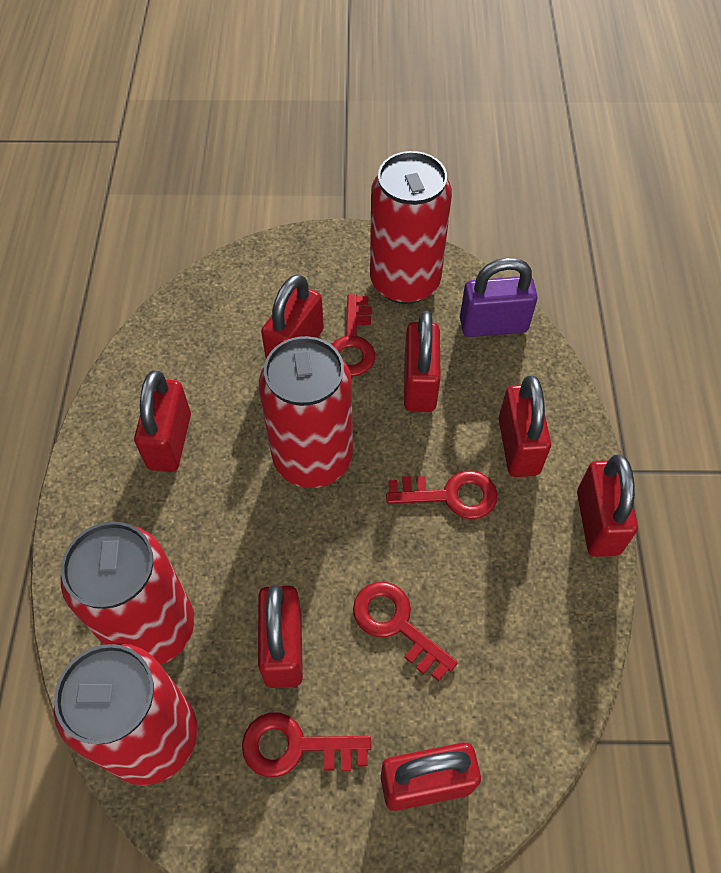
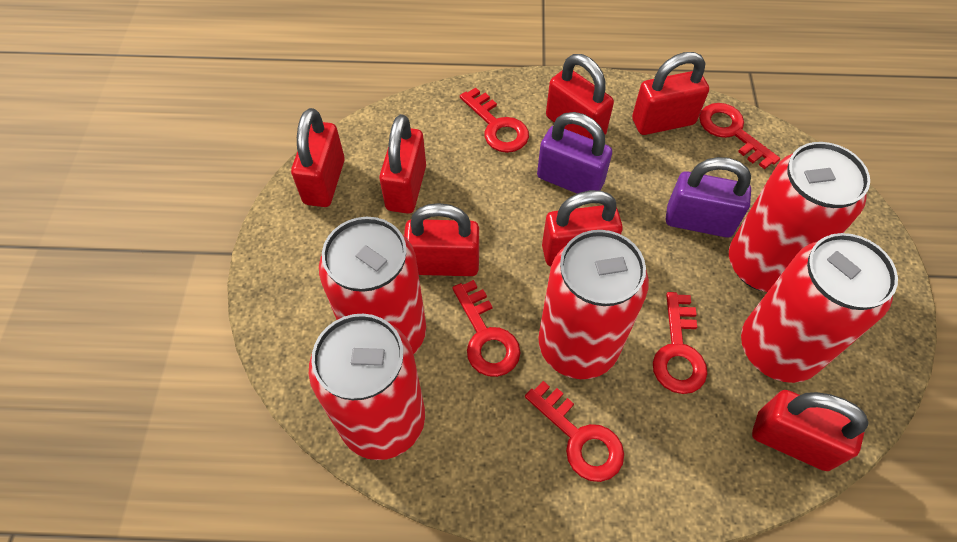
purple padlock: 1 -> 2
red can: 4 -> 5
red key: 4 -> 5

